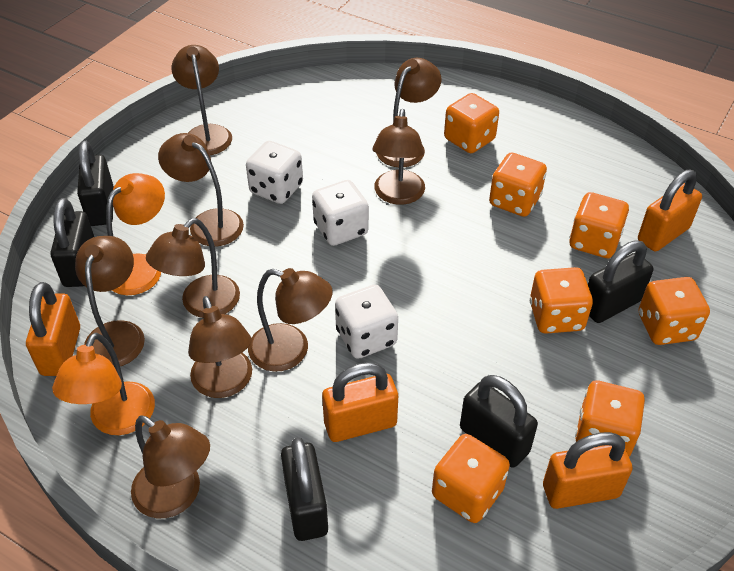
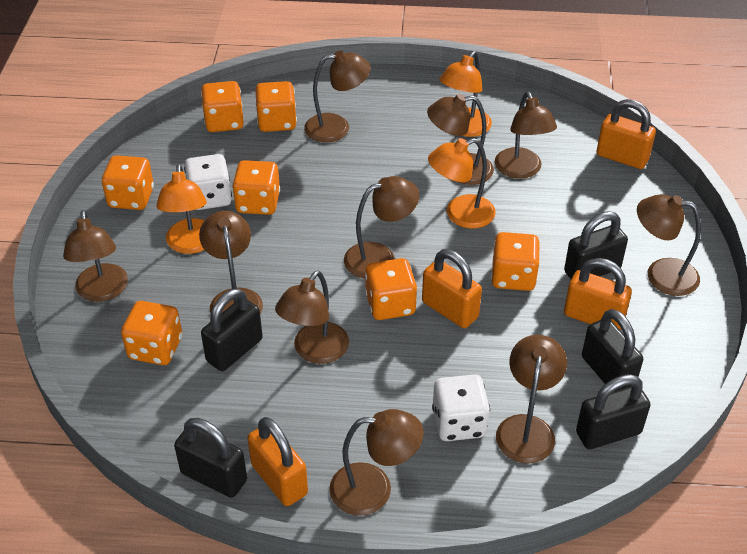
brown lamp: 9 -> 10
orange lamp: 2 -> 3
white dice: 3 -> 2

